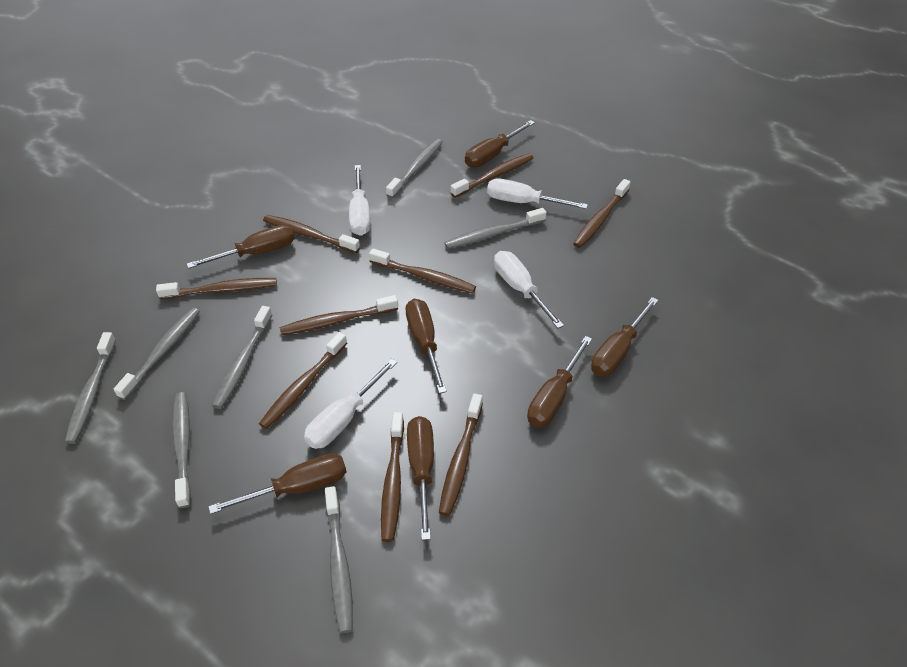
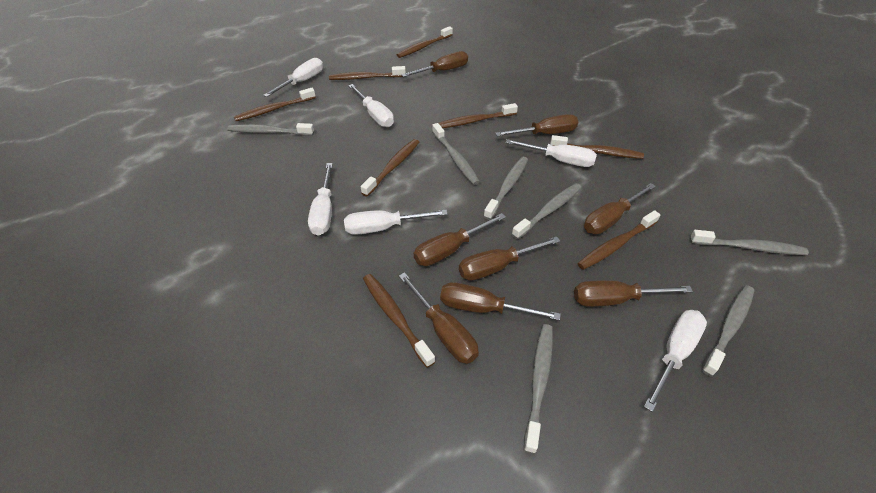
brown screwdriver: 7 -> 8
brown toothbrush: 9 -> 8
white screwdriver: 4 -> 6

